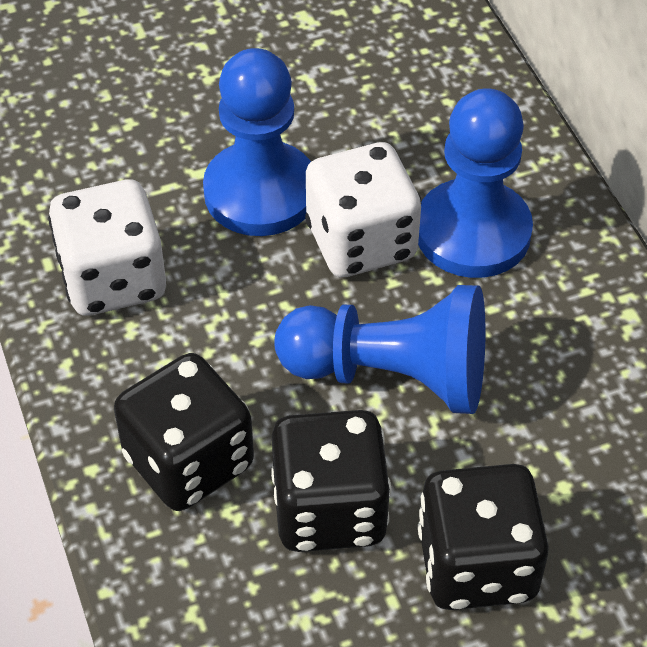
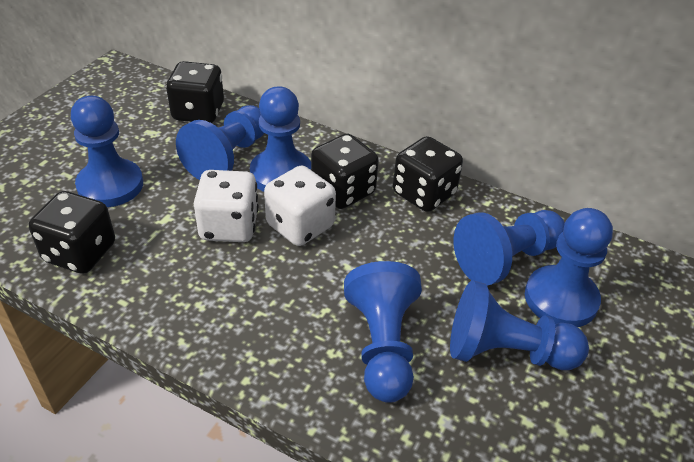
black dice: 3 -> 4
blue pawn: 3 -> 7

